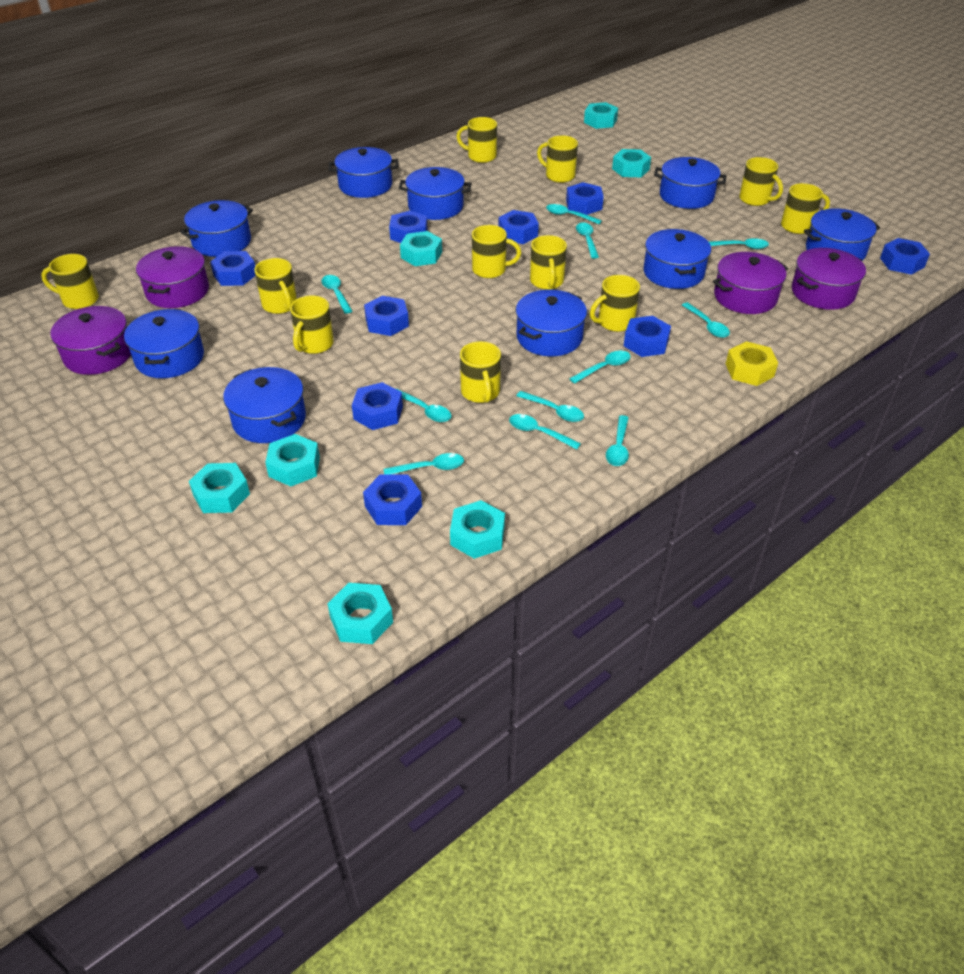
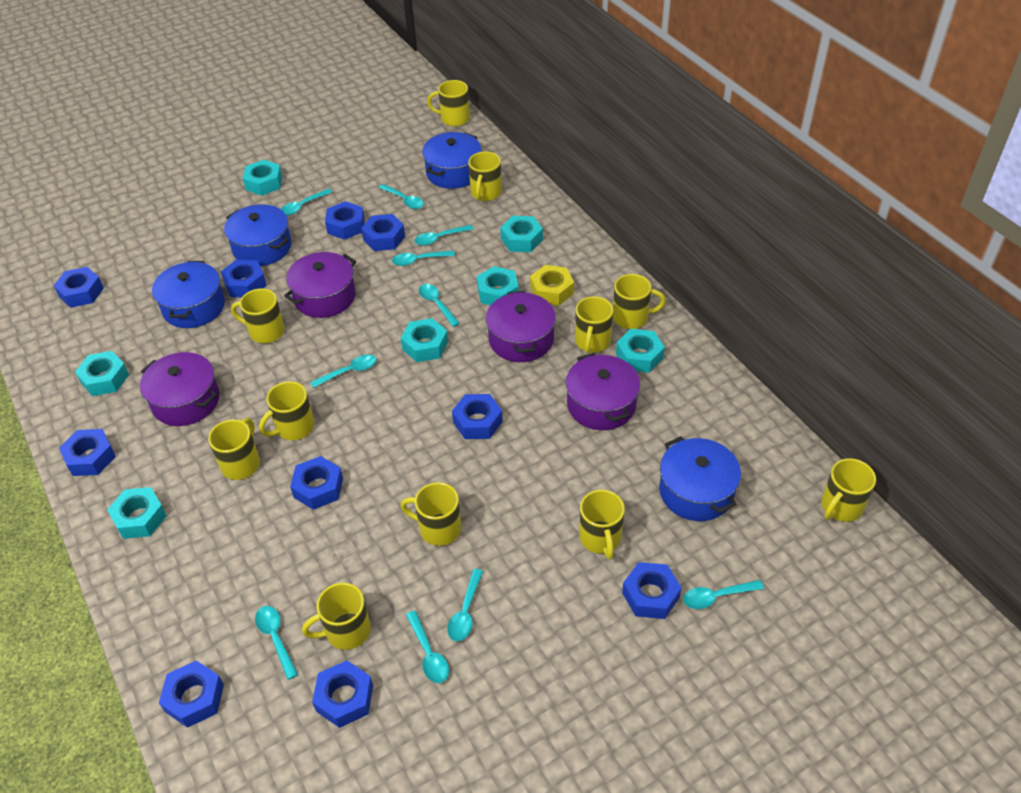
blue nut: 9 -> 10
blue pot: 9 -> 4
turquoise spoon: 11 -> 10

